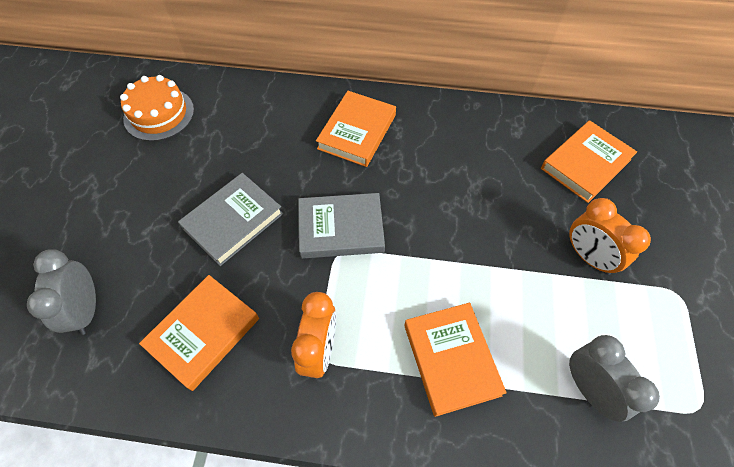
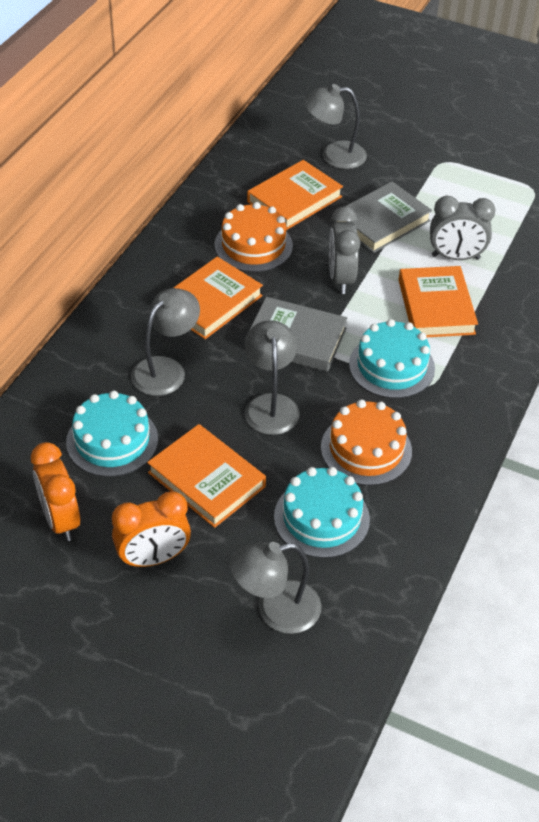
grey lamp: 0 -> 4
orange cake: 1 -> 2
turquoise cake: 0 -> 3

